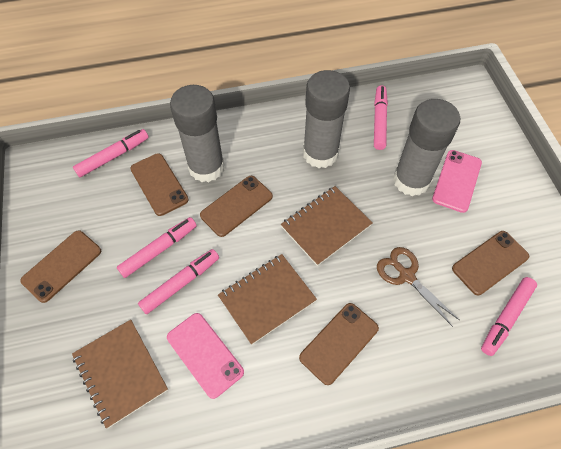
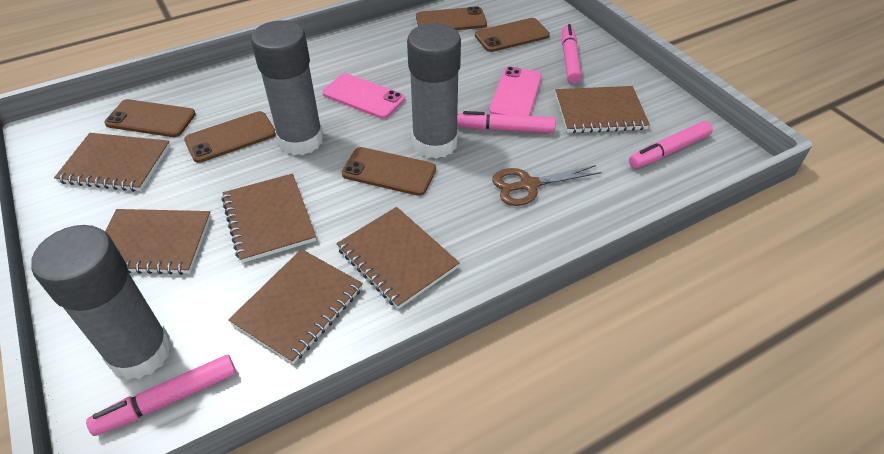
brown notebook: 3 -> 6
pink marker: 5 -> 4

